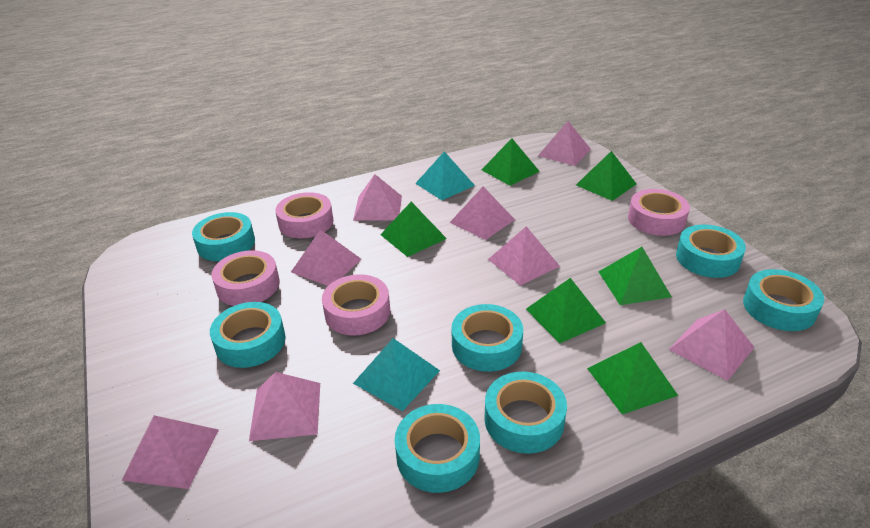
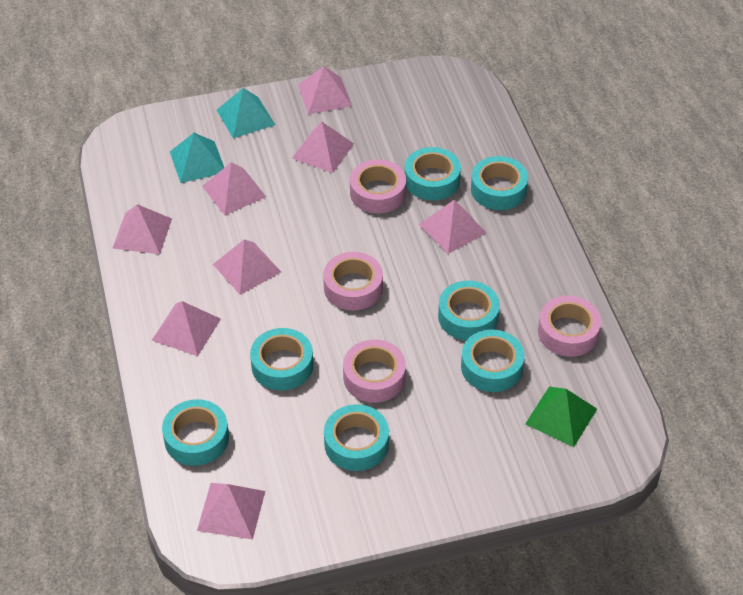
green pyramid: 6 -> 1

